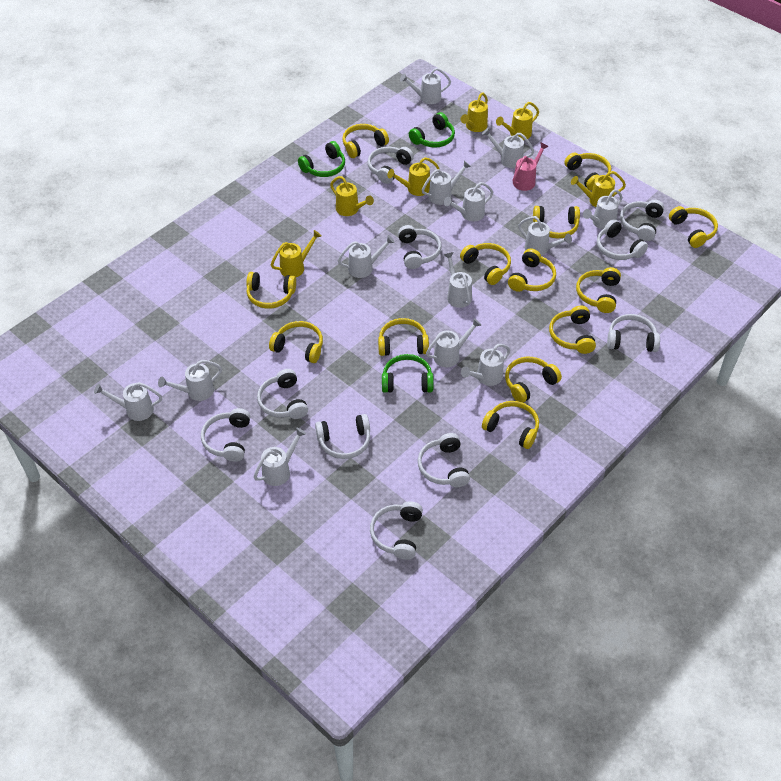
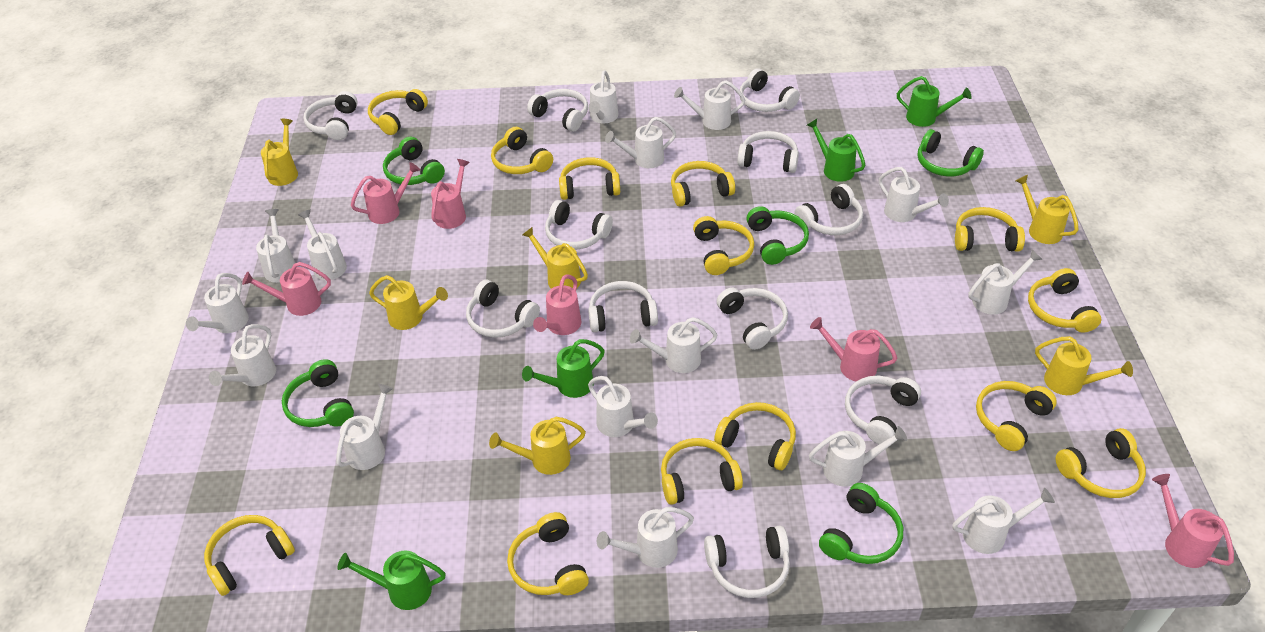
green headphones: 3 -> 5
green watering can: 0 -> 4
pink watering can: 1 -> 6
white headphones: 10 -> 11
white watering can: 13 -> 15

